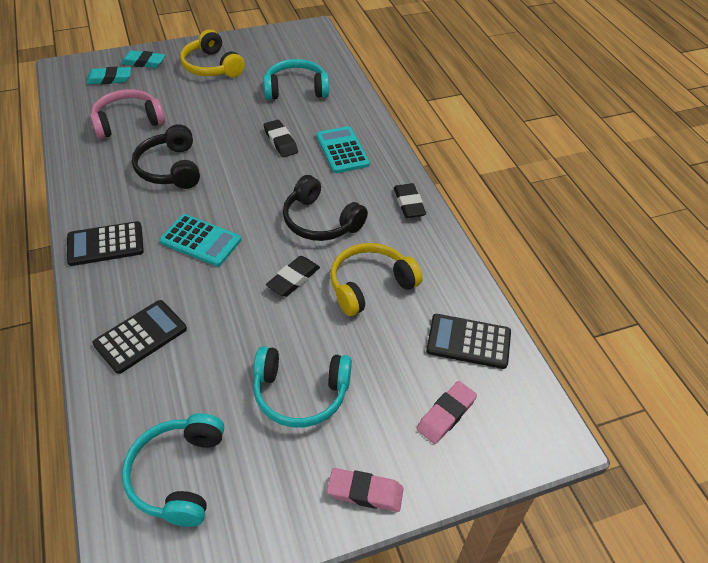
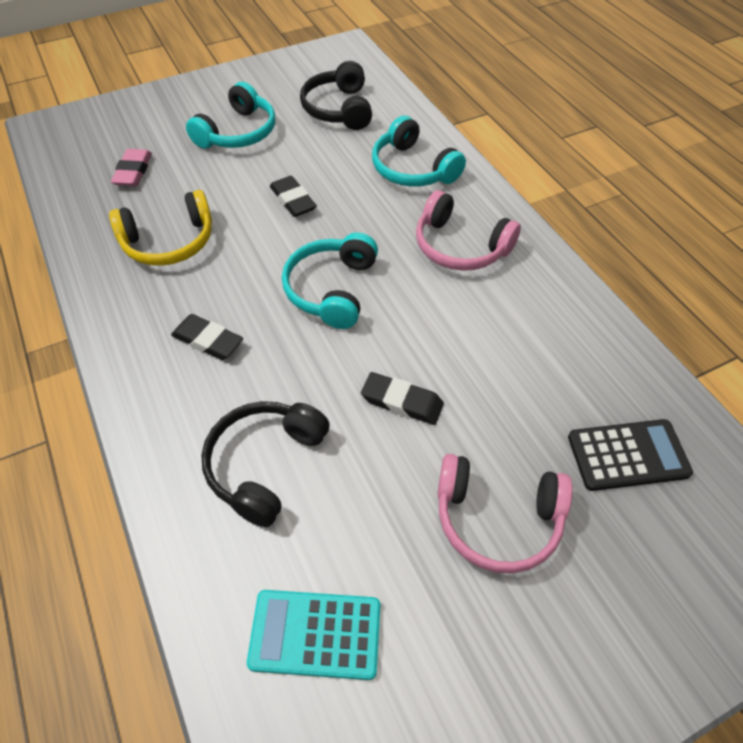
black calculator: 3 -> 1
pink eraser: 2 -> 1
pink headphones: 1 -> 2
turquoise calculator: 2 -> 1
turquoise eraser: 2 -> 0
yellow headphones: 2 -> 1

